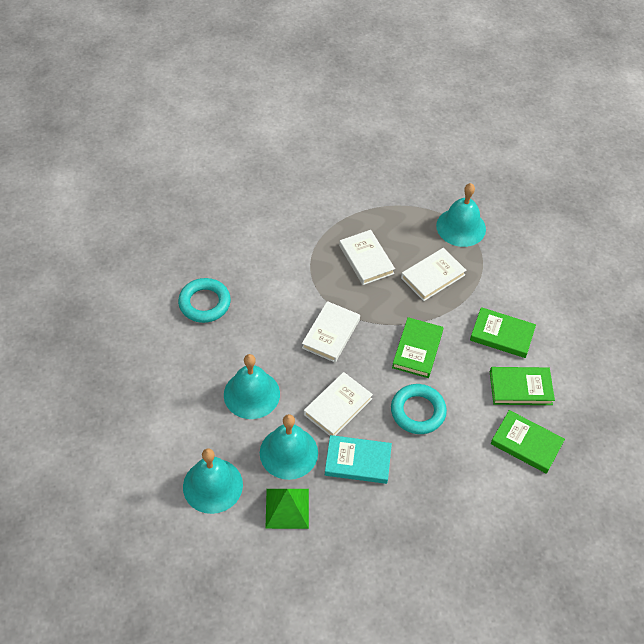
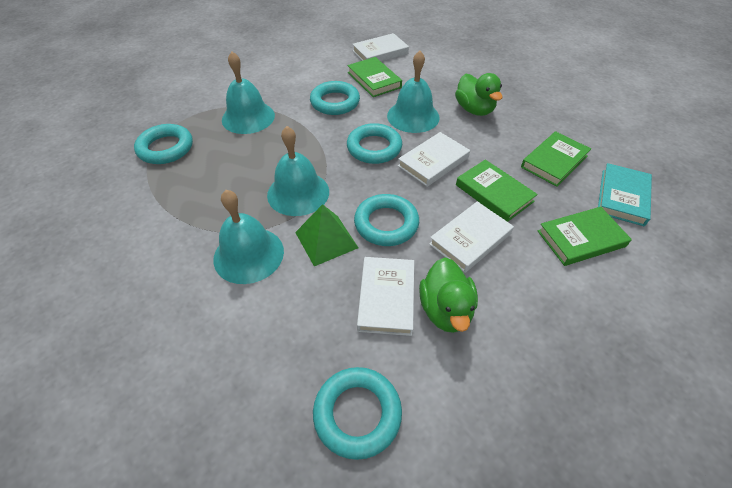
green duck: 0 -> 2
turquoise ring: 2 -> 5

